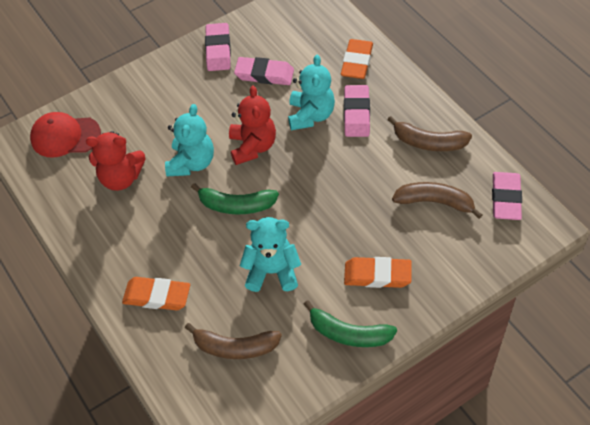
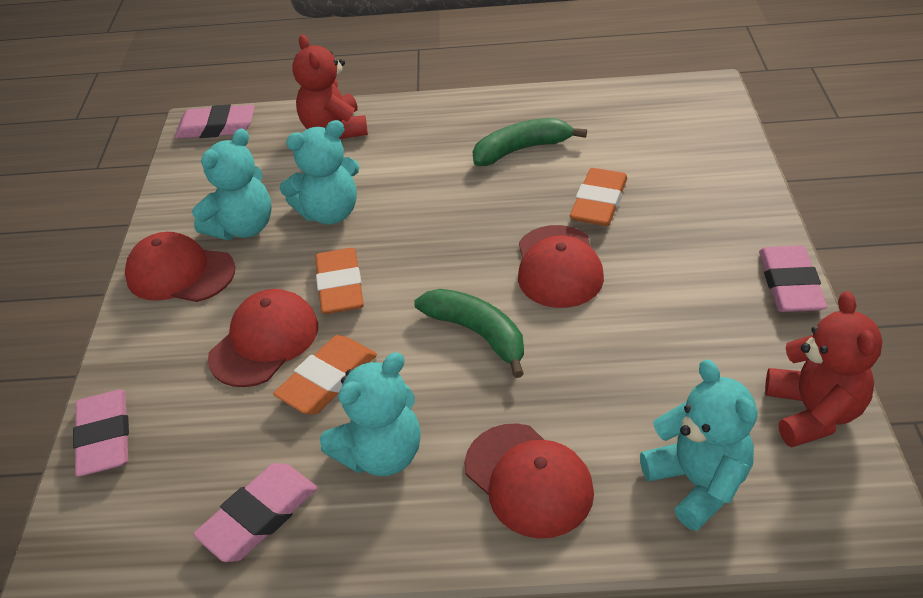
brown banana: 3 -> 0
red cap: 1 -> 4
turquoise teddy bear: 3 -> 4

